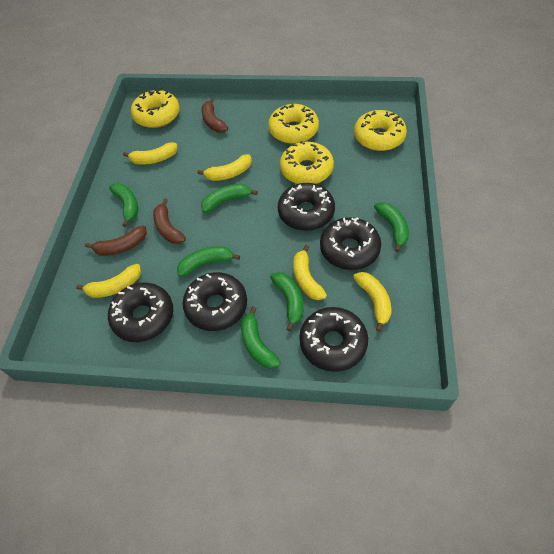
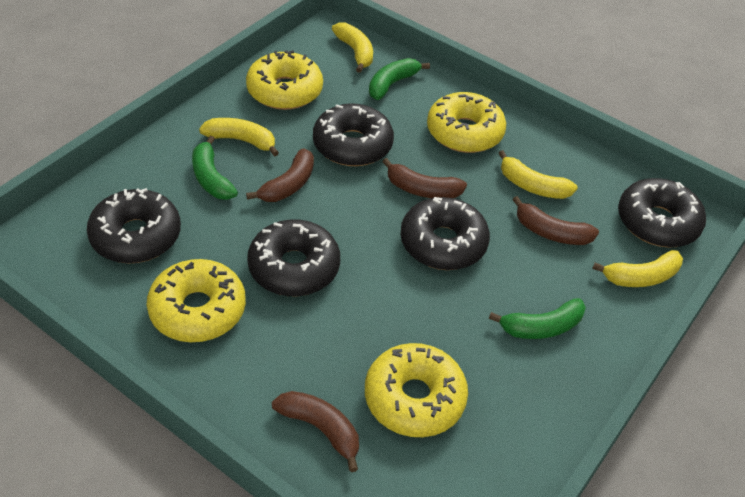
brown banana: 3 -> 4
green banana: 6 -> 3
yellow banana: 5 -> 4

